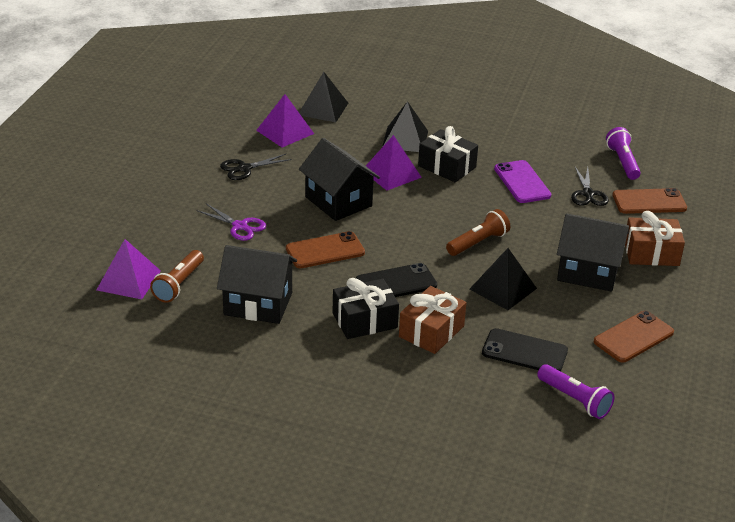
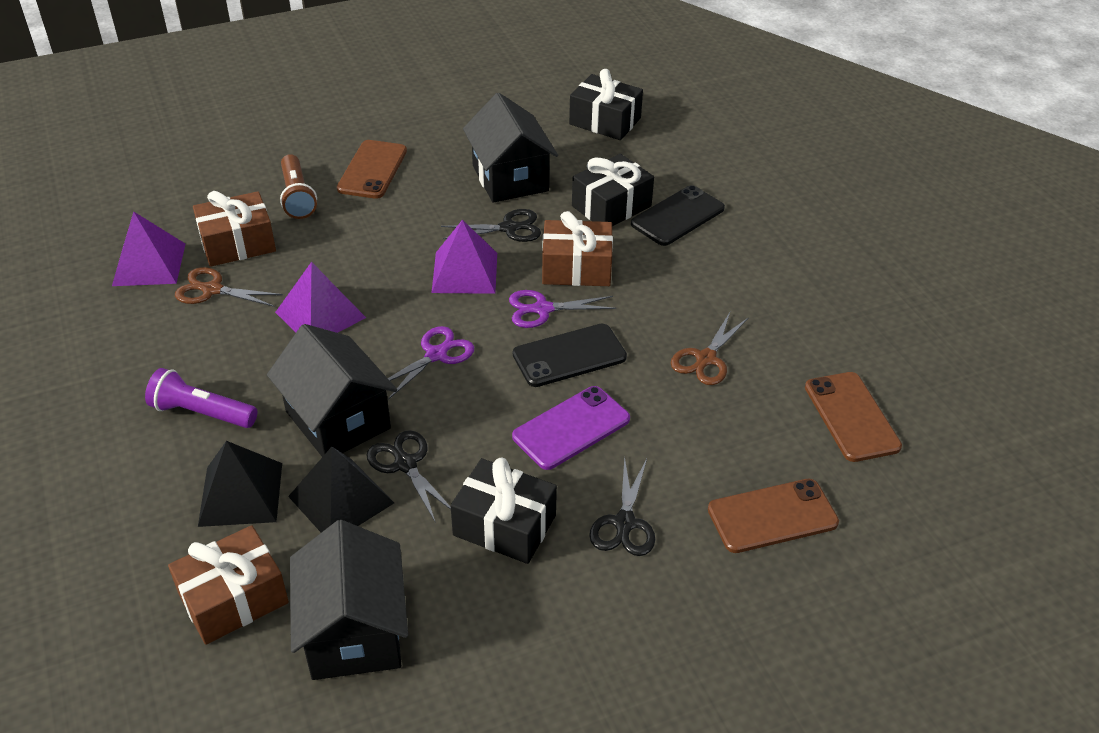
black gift: 2 -> 3
black pyramid: 3 -> 2
black scissors: 2 -> 3
brown flashlight: 2 -> 1
brown gift: 2 -> 3
brown scissors: 0 -> 2
purple flashlight: 2 -> 1
purple scissors: 1 -> 2

